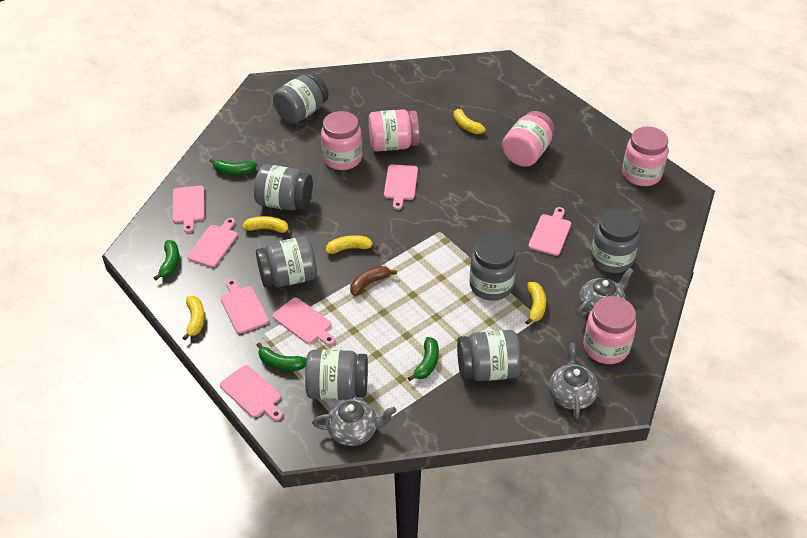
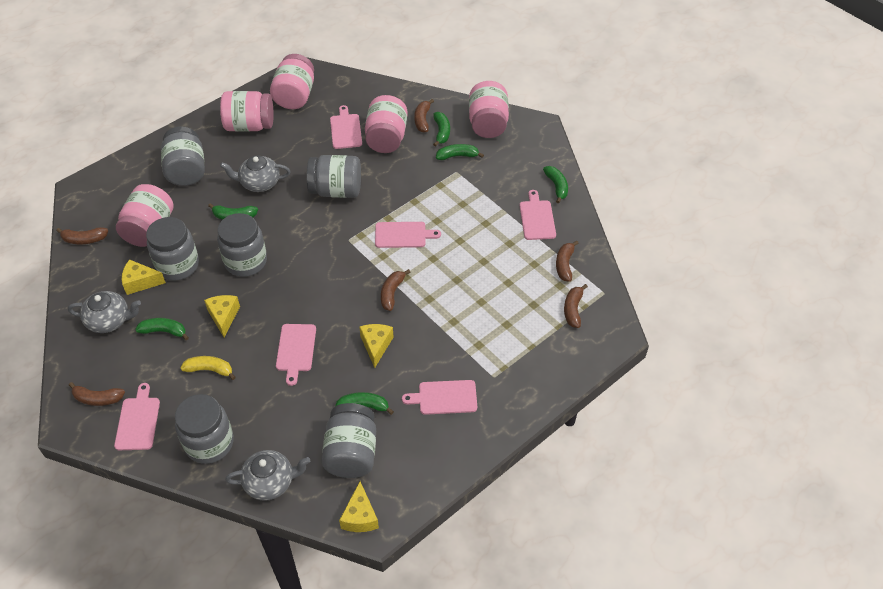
brown banana: 1 -> 6
green banana: 4 -> 6
grey jar: 7 -> 6
pink cutting board: 7 -> 6
yellow banana: 5 -> 1
yellow cheese: 0 -> 4

